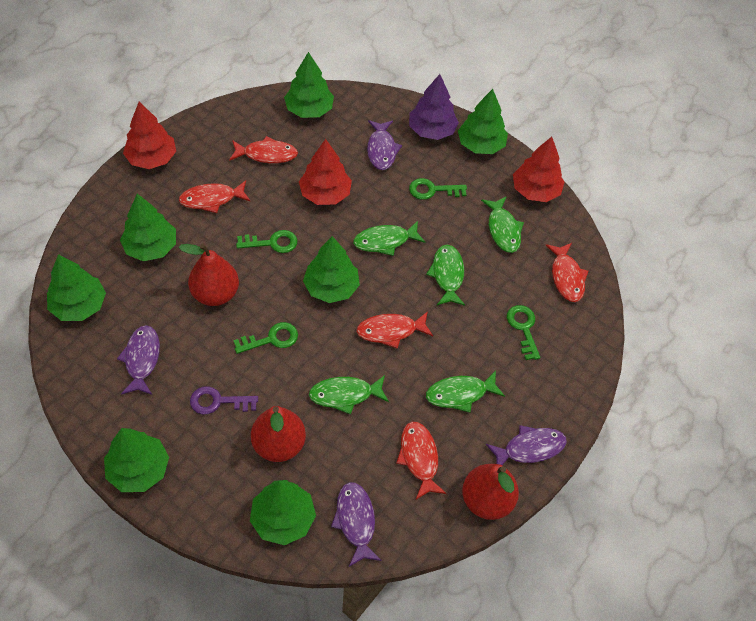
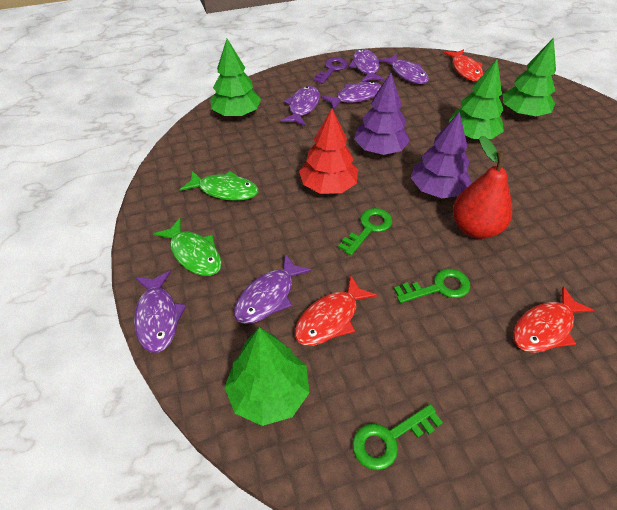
green fish: 5 -> 2
green key: 4 -> 3
green tree: 7 -> 4
purple fish: 4 -> 6
purple tree: 1 -> 2
red fish: 5 -> 3
red pear: 3 -> 1
red tree: 3 -> 1

